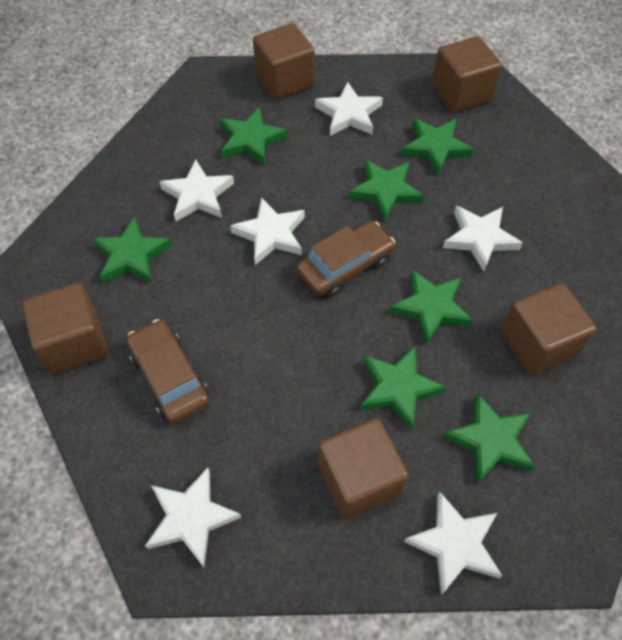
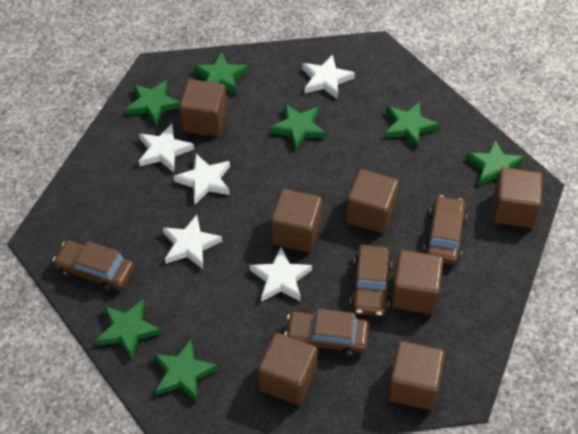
brown car: 2 -> 4
brown cube: 5 -> 7
white star: 6 -> 5

